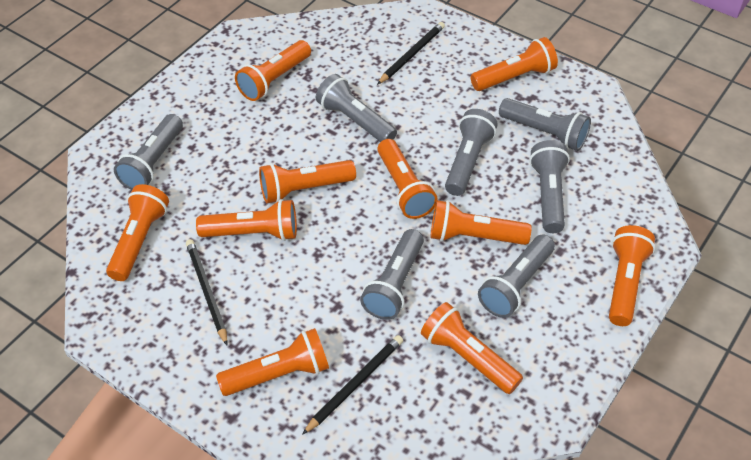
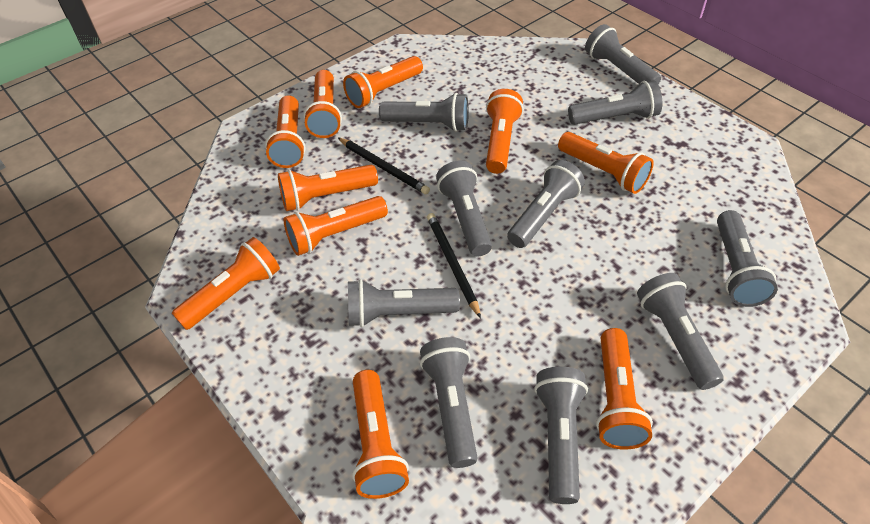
black pencil: 3 -> 2
grey flashlight: 7 -> 10

